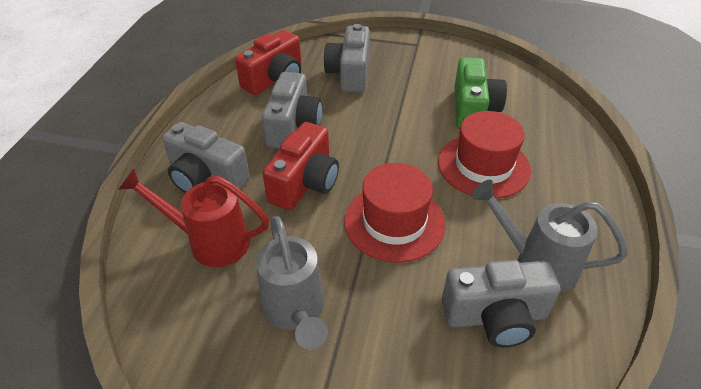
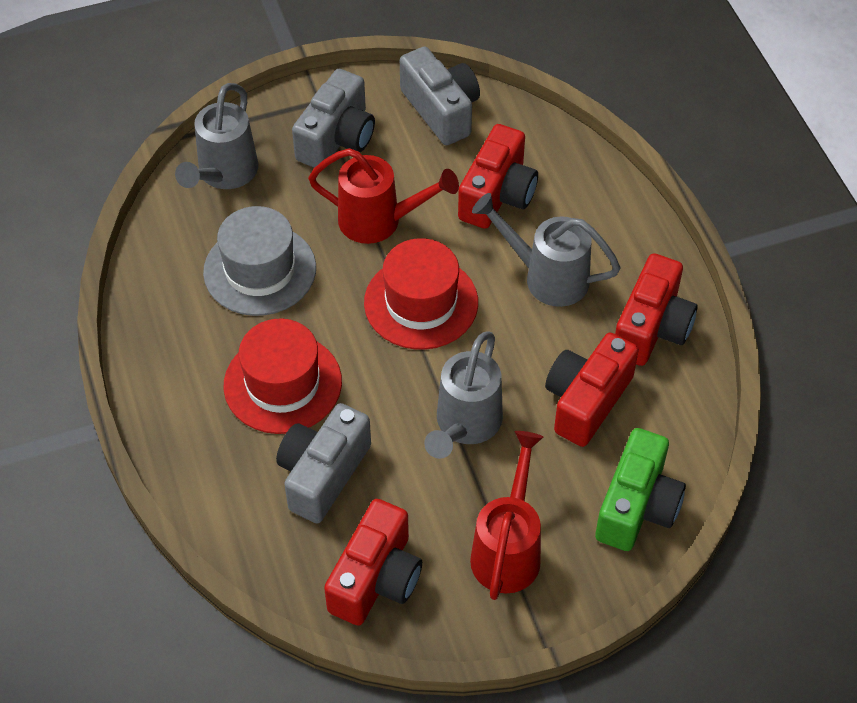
grey camera: 4 -> 3
grey hat: 0 -> 1
grey watering can: 2 -> 3
red camera: 2 -> 4
red watering can: 1 -> 2

